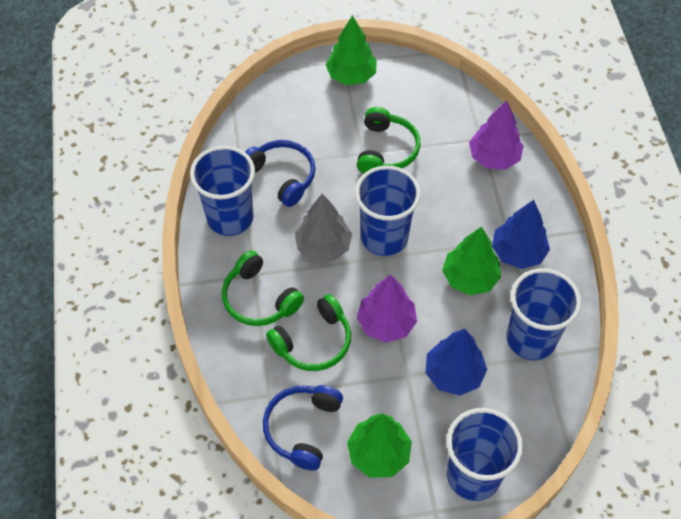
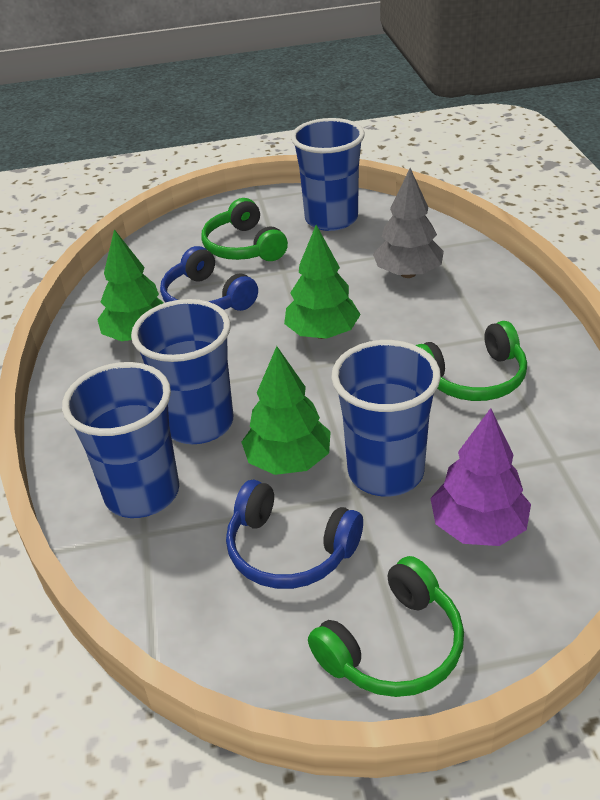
blue tree: 2 -> 0
purple tree: 2 -> 1

